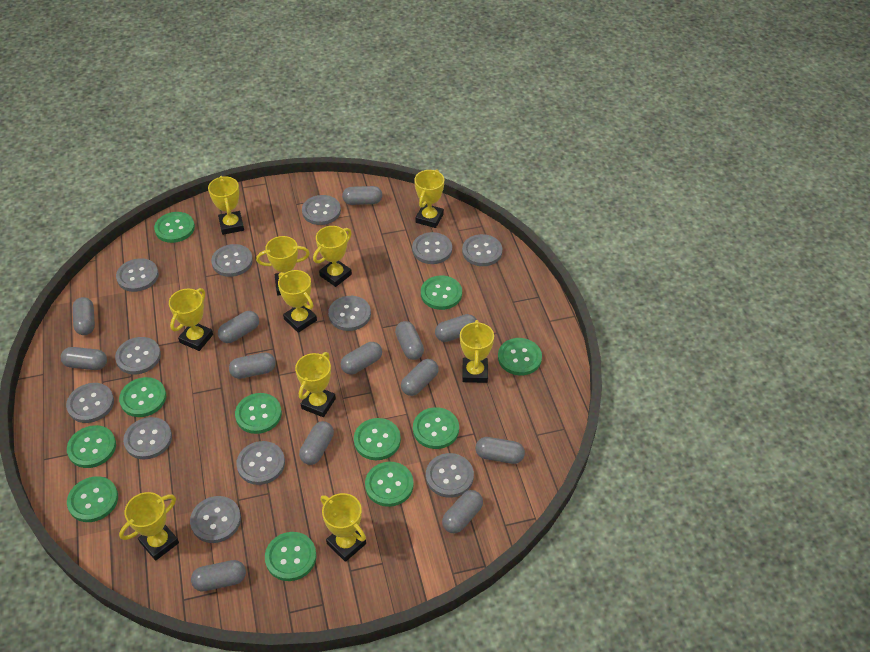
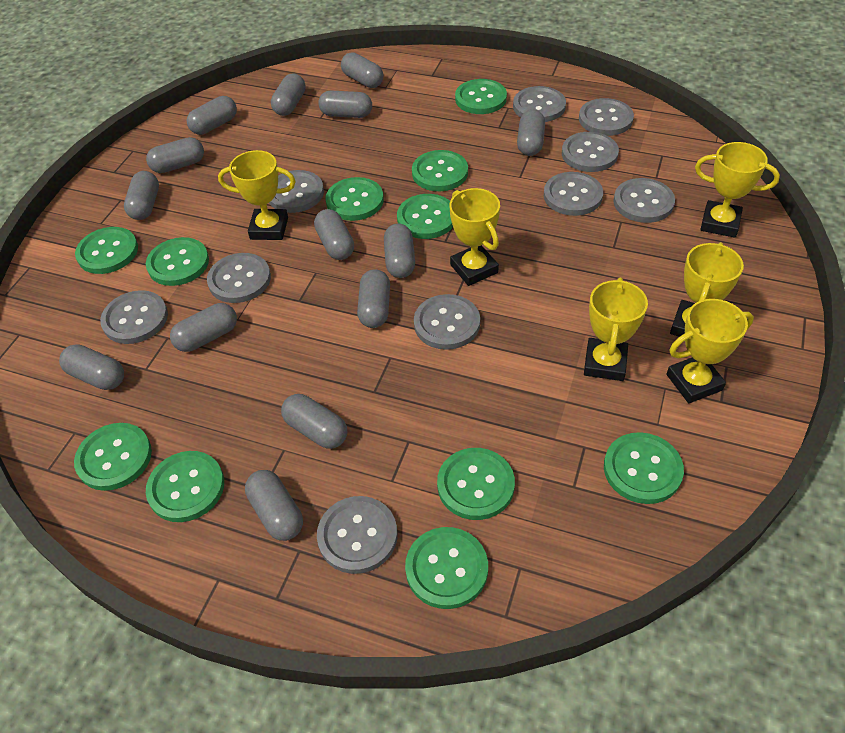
grey button: 12 -> 10
grey capsule: 13 -> 14
yellow trophy: 10 -> 6

